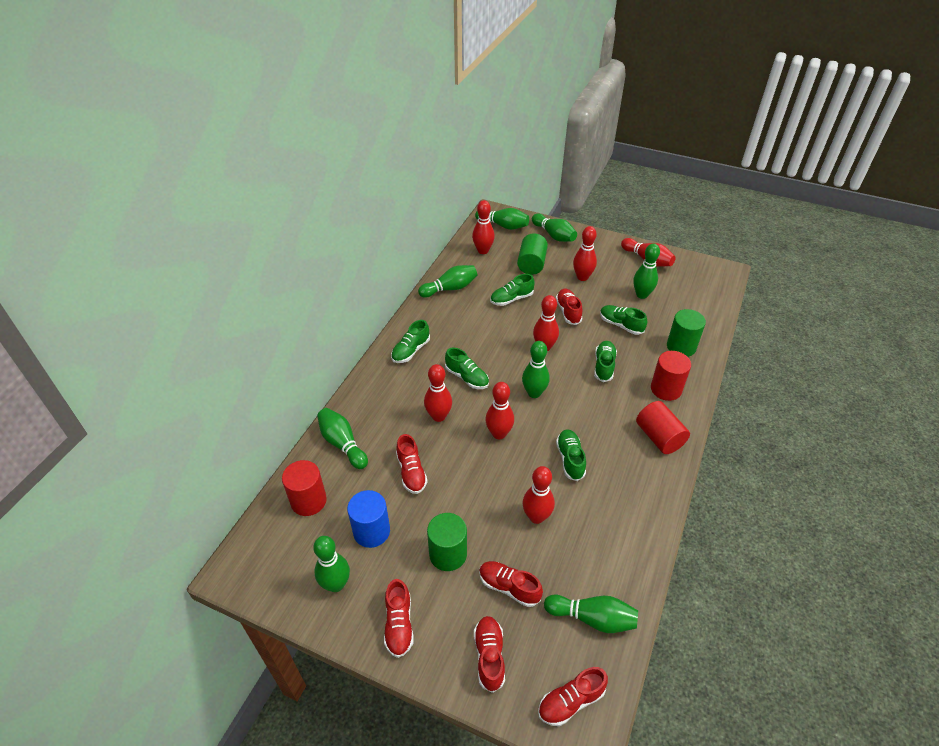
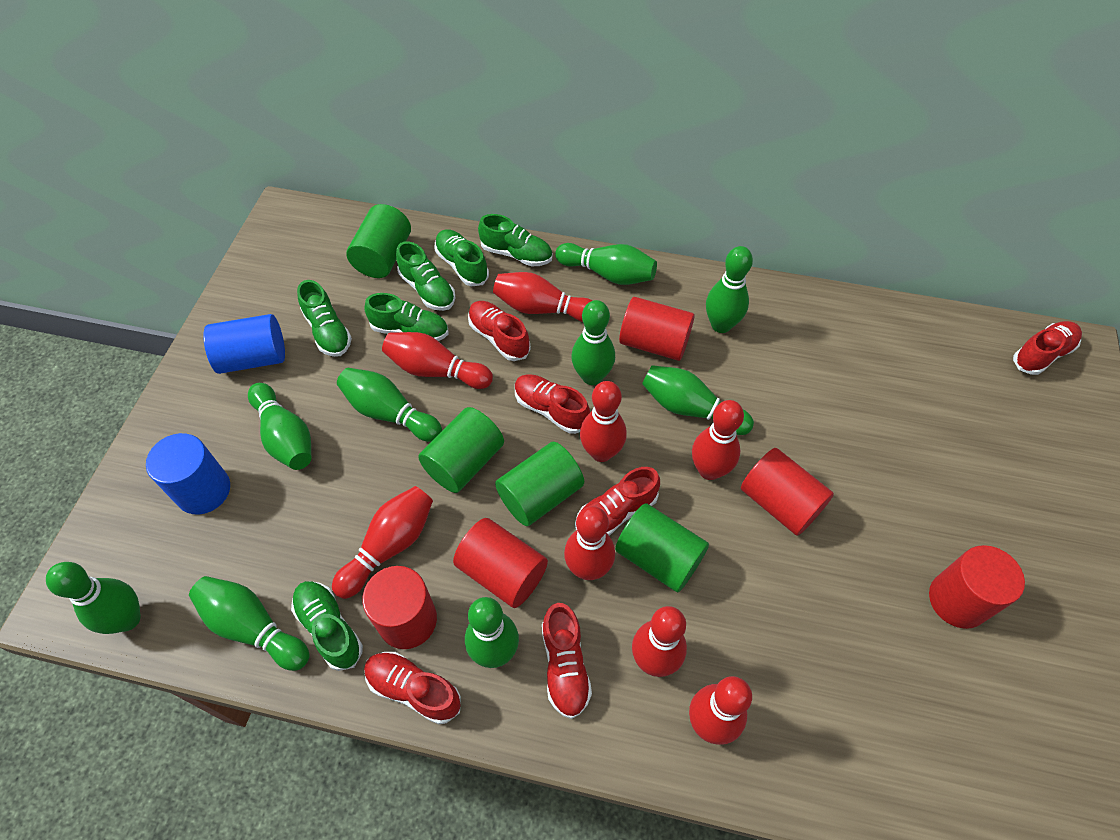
blue cylinder: 1 -> 2
green bowling pin: 8 -> 9
green cylinder: 3 -> 4
red bowling pin: 7 -> 8
red cylinder: 3 -> 5

